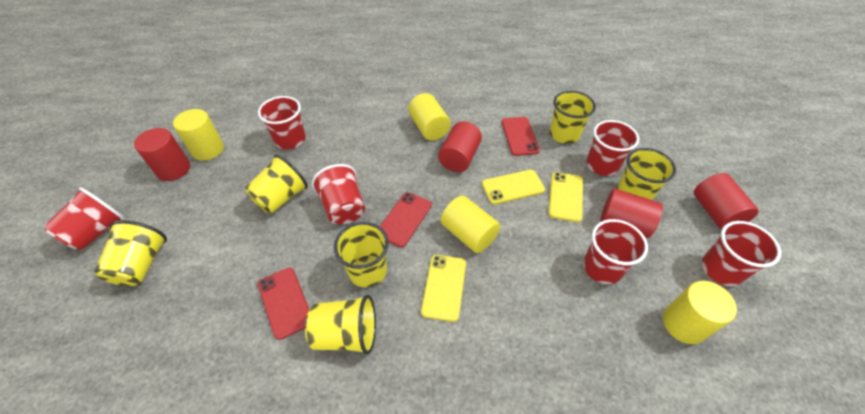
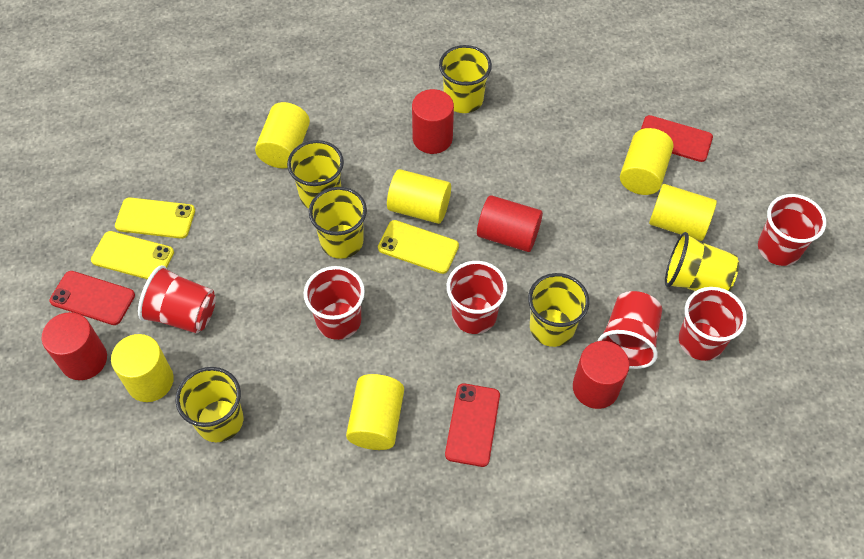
yellow cylinder: 4 -> 6

